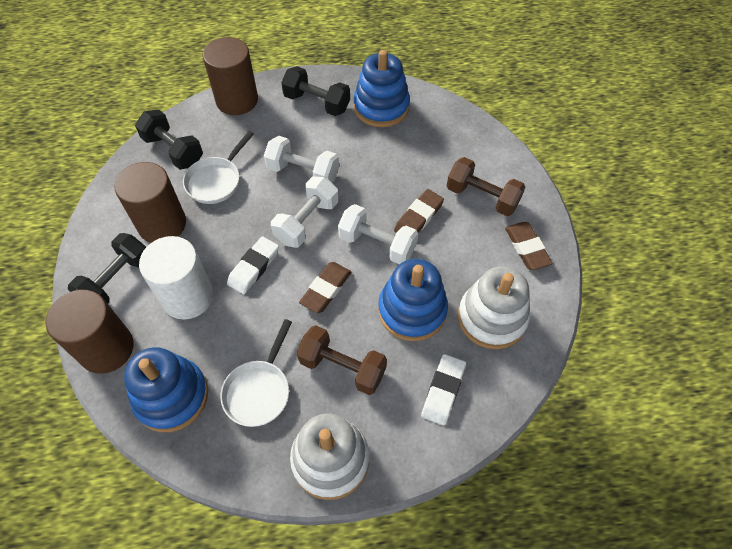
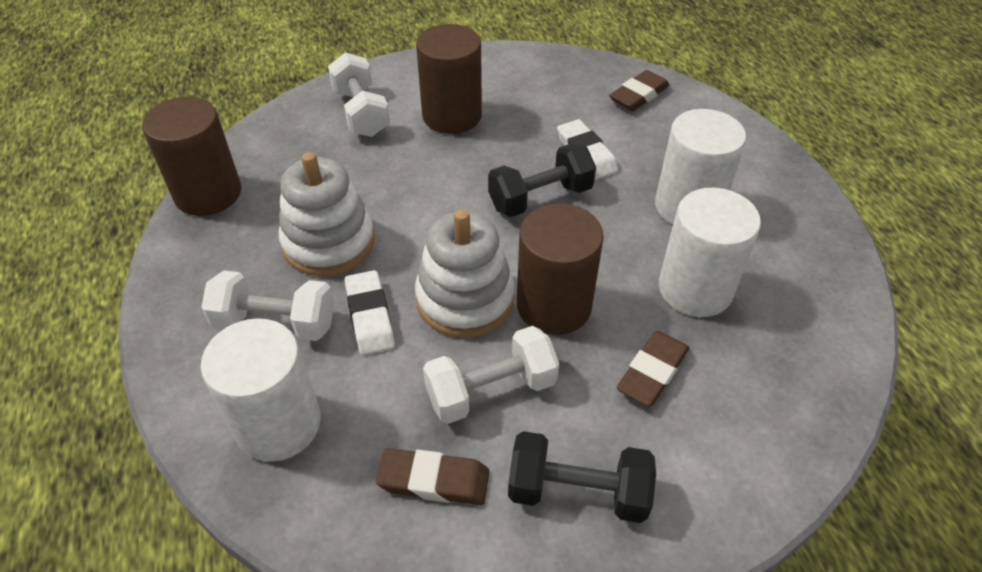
black dumbbell: 3 -> 2
blue stacking toy: 3 -> 0
brown dumbbell: 2 -> 0
white cylinder: 1 -> 3
white pan: 2 -> 0

